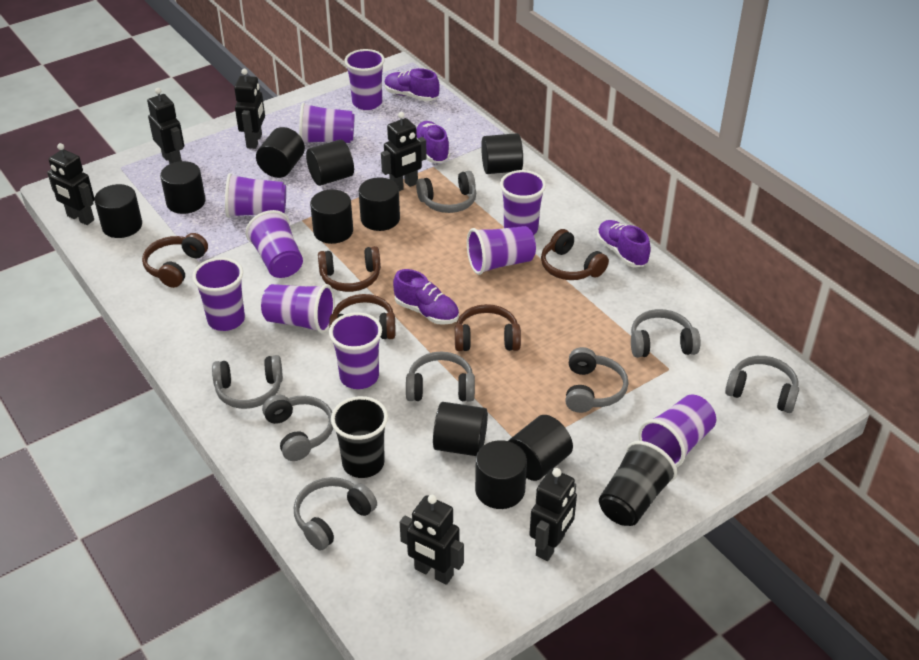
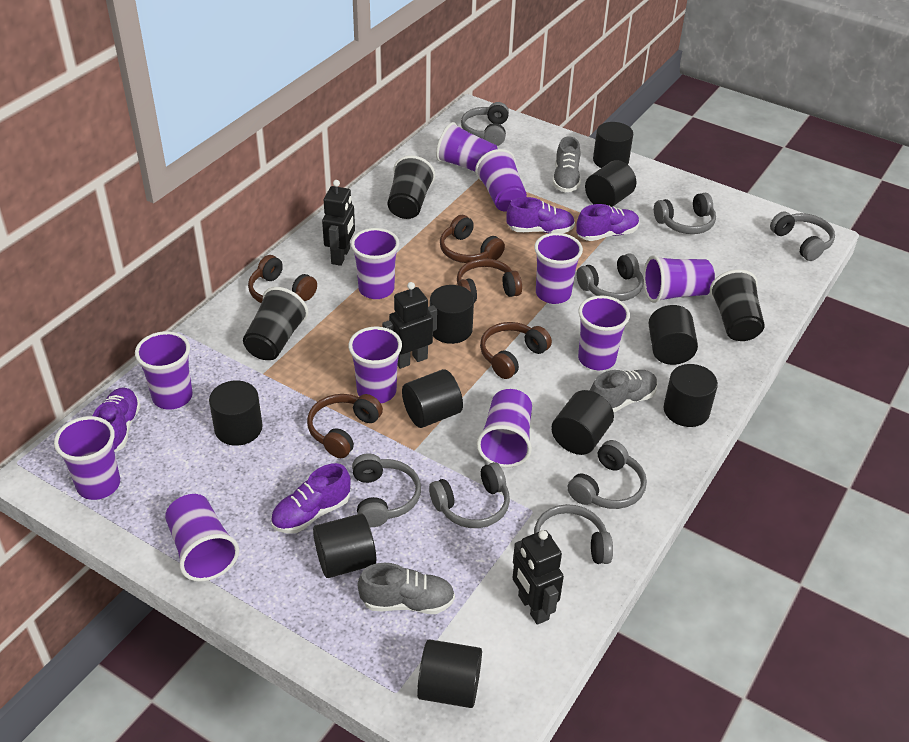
black cup: 2 -> 3
black robot: 6 -> 3
grey shoe: 0 -> 3
purple cup: 10 -> 11

